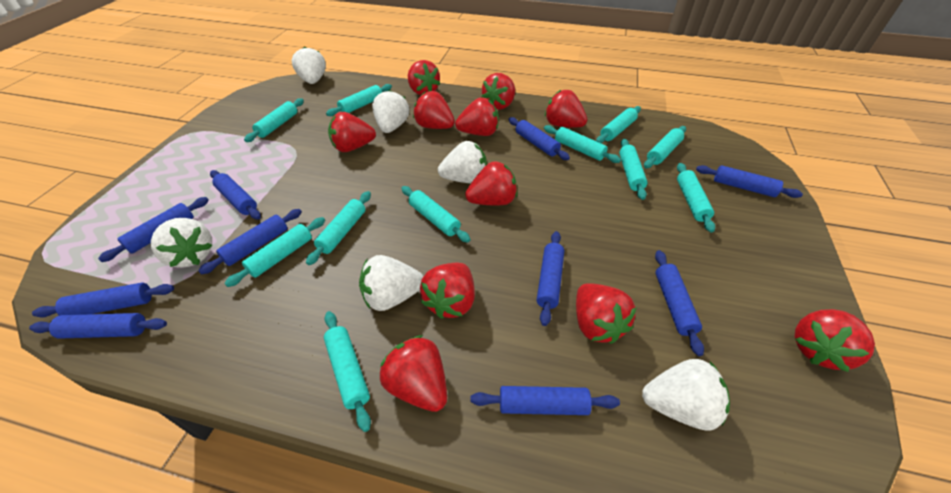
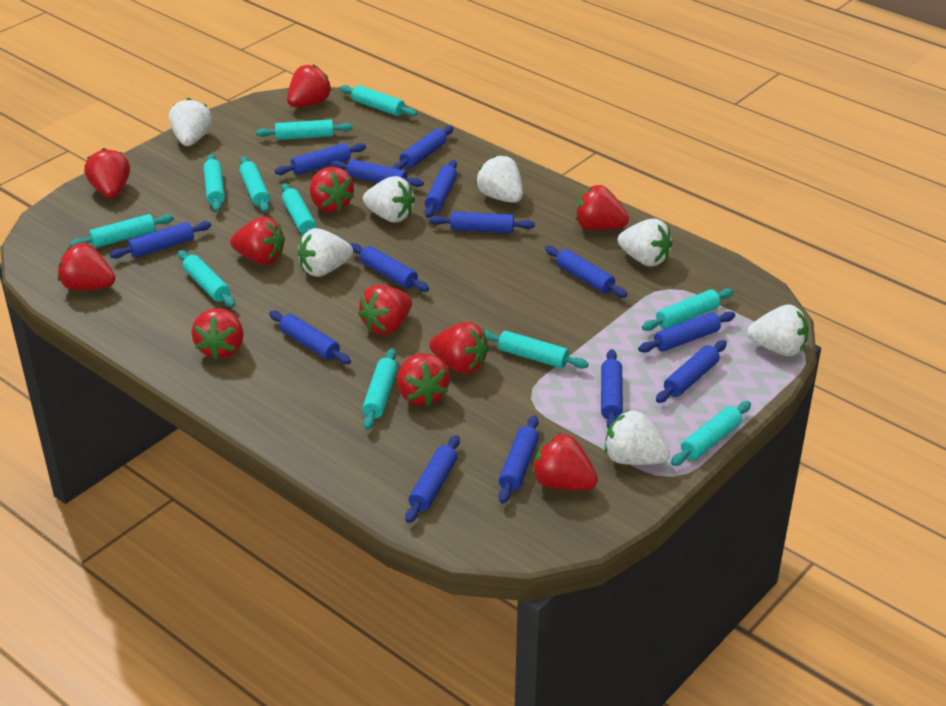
blue rolling pin: 10 -> 14
white strawberry: 6 -> 7

